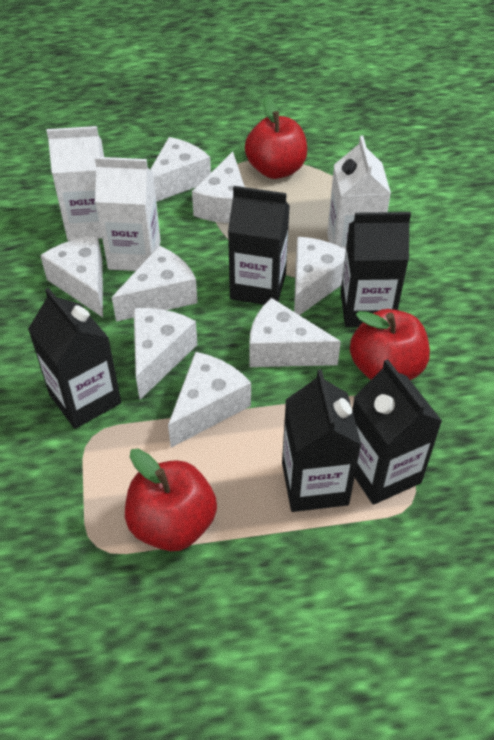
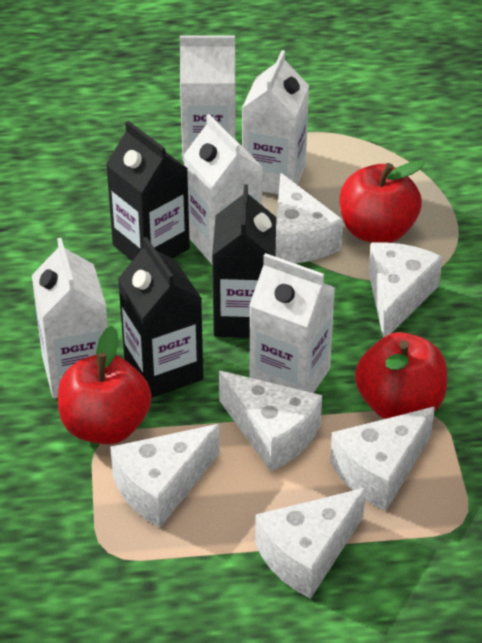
black carton: 5 -> 3
white carton: 3 -> 5
white cheese: 8 -> 6

